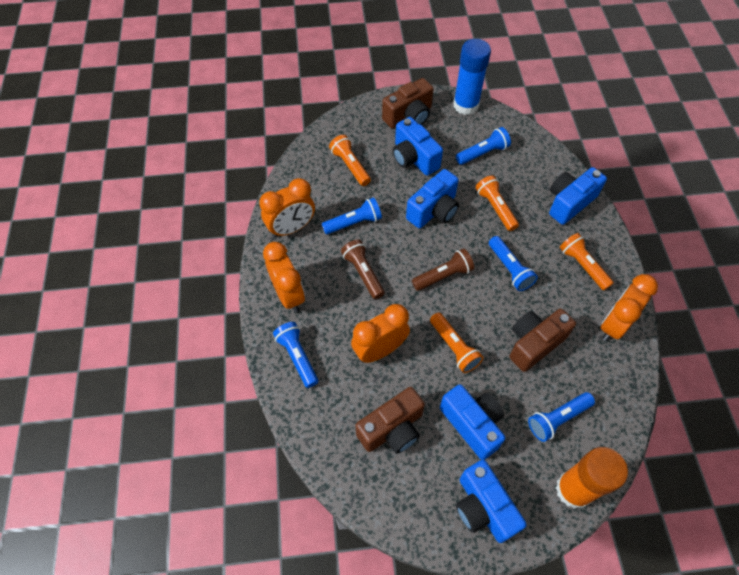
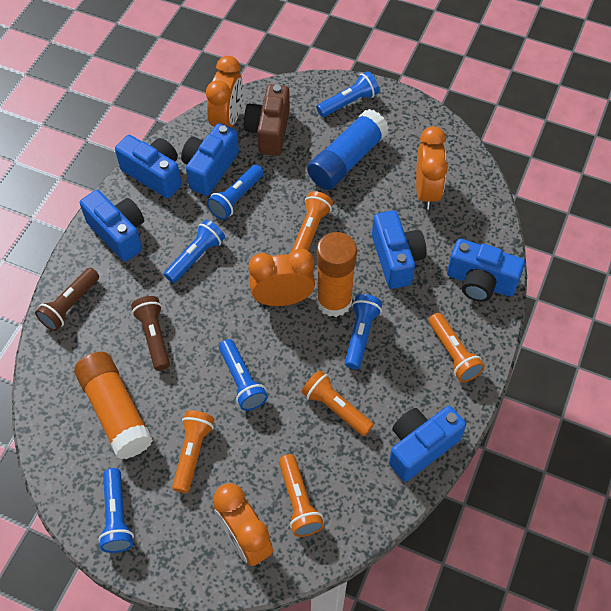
blue camera: 5 -> 6
blue flashlight: 5 -> 6
brown camera: 3 -> 1
orange flashlight: 4 -> 5
orange glue stick: 1 -> 2

